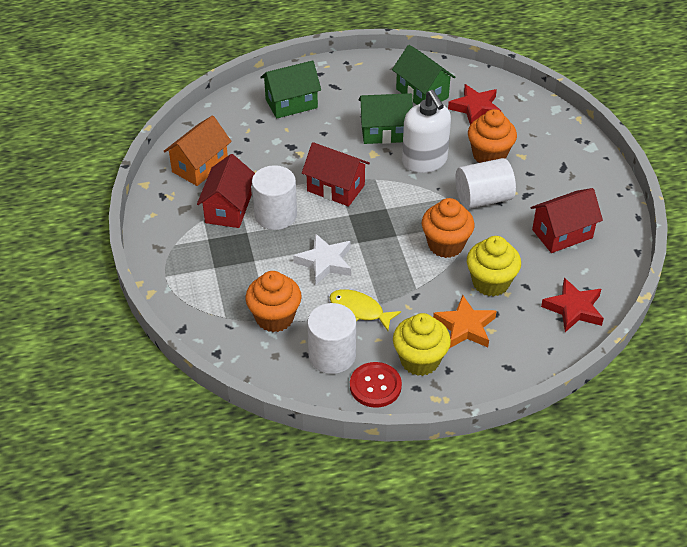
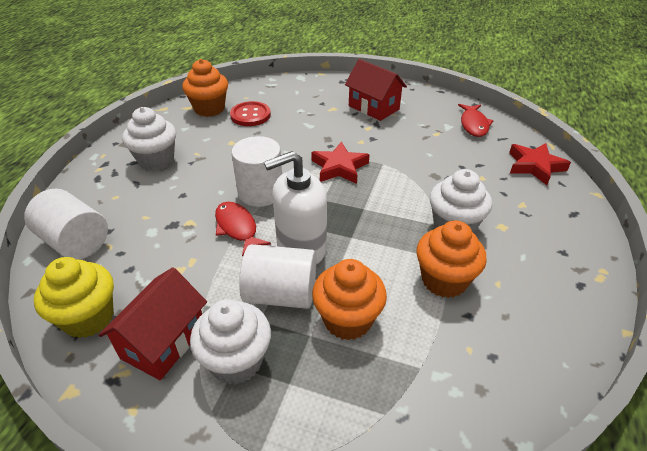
green house: 3 -> 0
orange house: 1 -> 0
orange star: 1 -> 0
red fish: 0 -> 2
red house: 3 -> 2
white cupcake: 0 -> 3
white star: 1 -> 0
yellow cupcake: 2 -> 1
yellow fish: 1 -> 0

